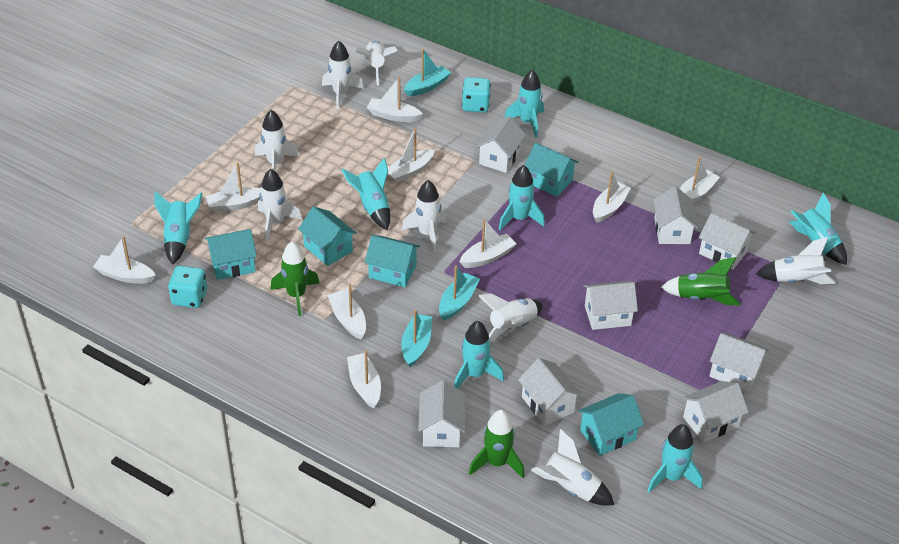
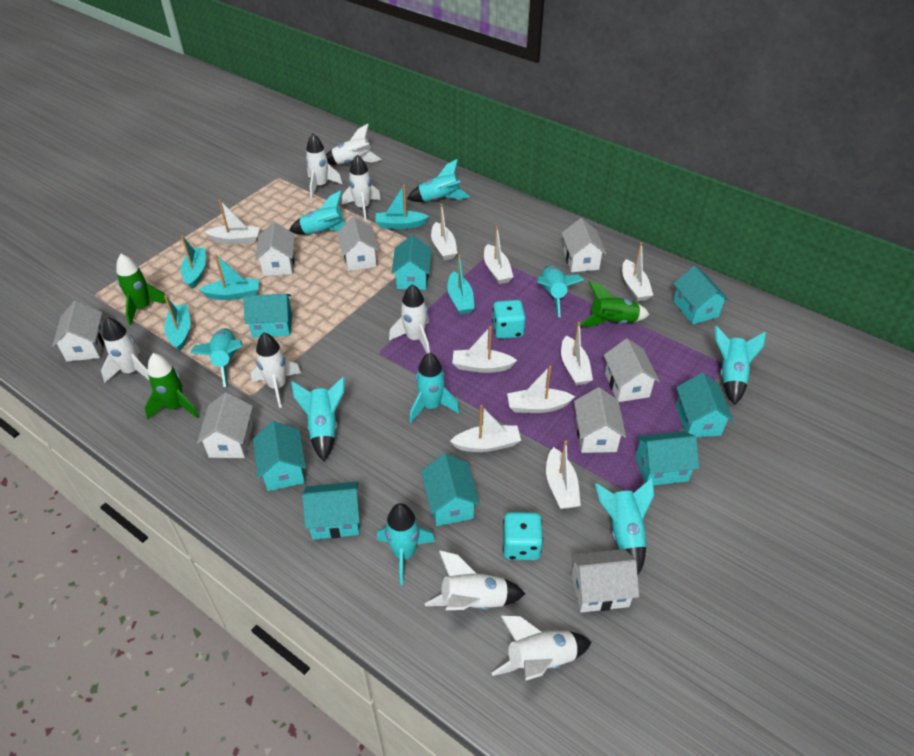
turquoise boat: 3 -> 5
turquoise house: 5 -> 8
turquoise rocket: 7 -> 9

